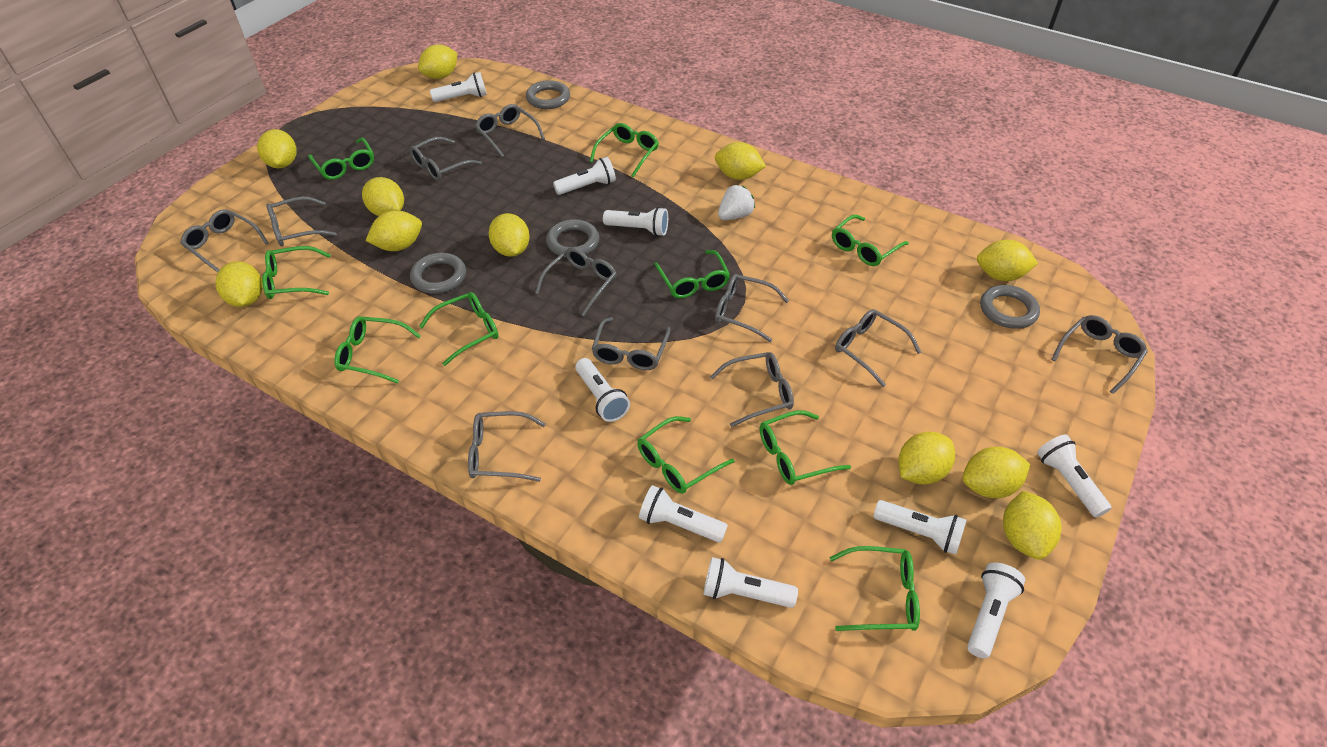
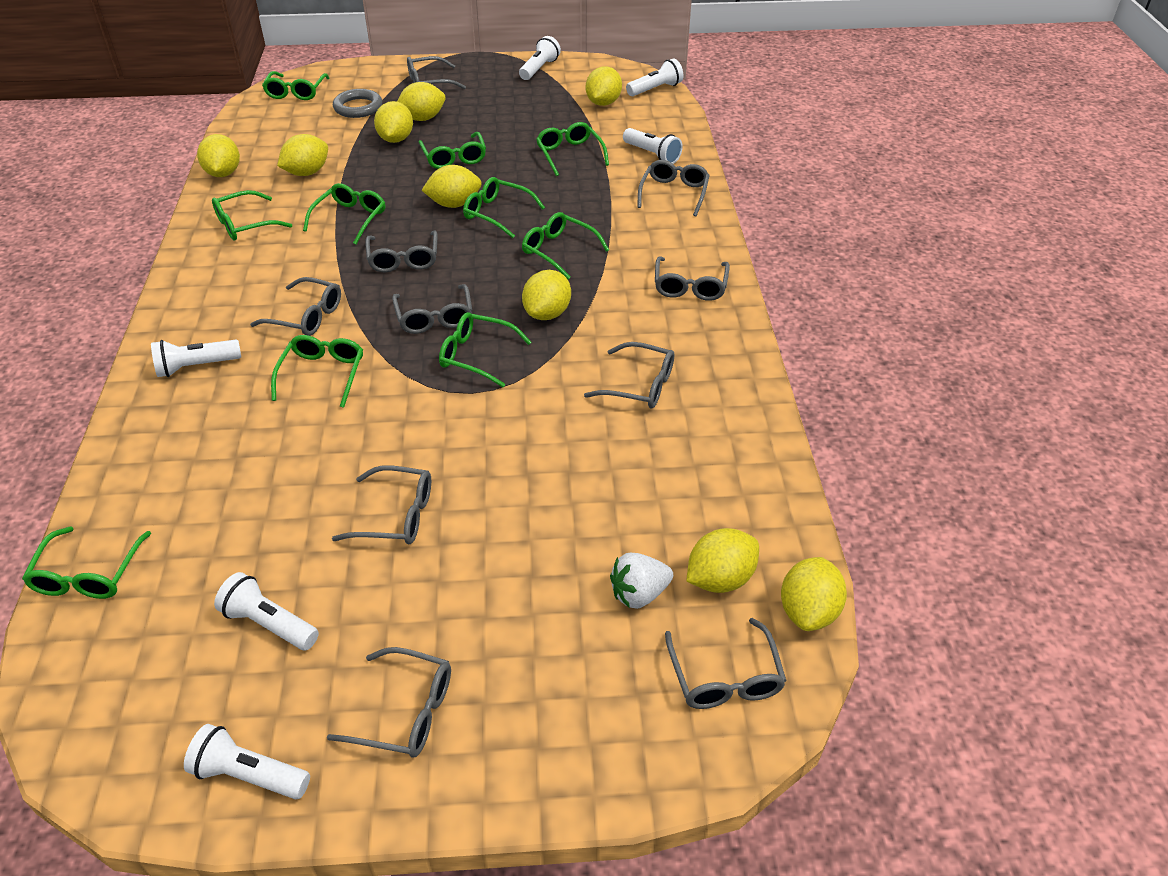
grey glasses: 11 -> 10
grey ring: 4 -> 1
white flashlight: 9 -> 6
yellow lemon: 11 -> 9

